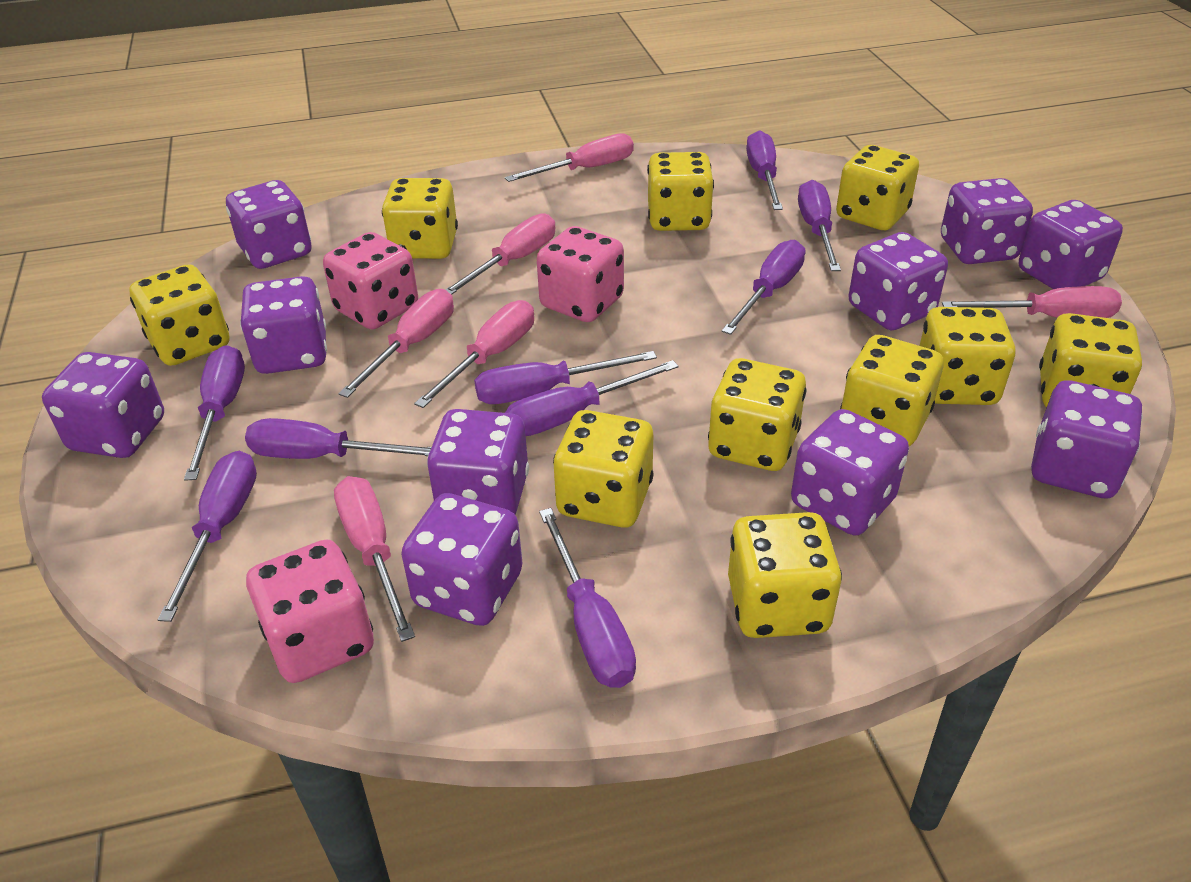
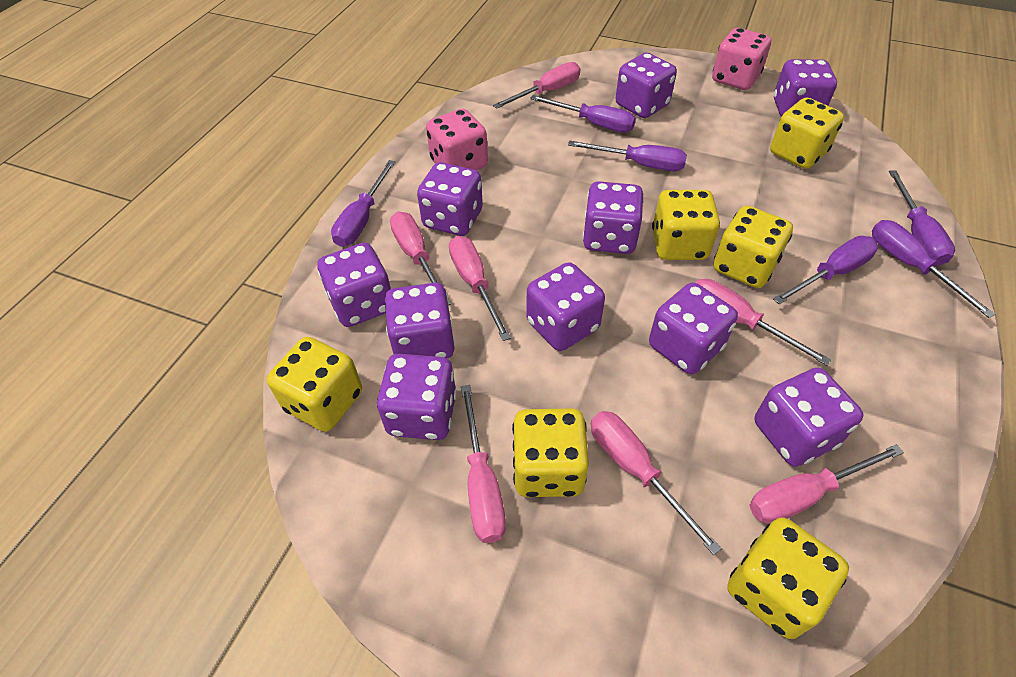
pink dice: 3 -> 2
pink screwdriver: 6 -> 7
purple screwdriver: 9 -> 6
yellow dice: 10 -> 6

